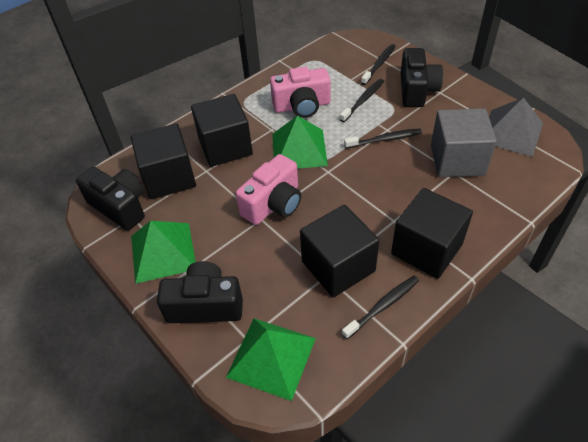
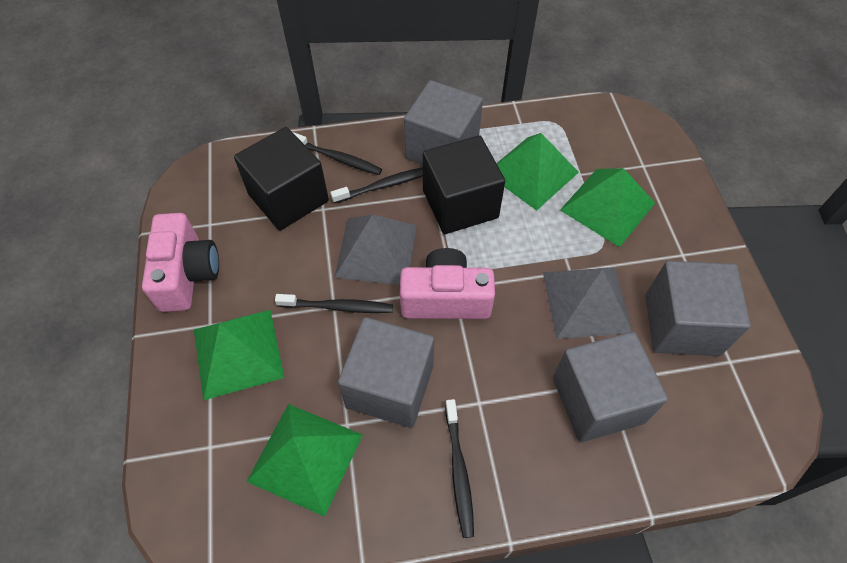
black camera: 3 -> 0
black cube: 4 -> 2
green pyramid: 3 -> 4
grey cube: 1 -> 4
grey pyramid: 1 -> 2

